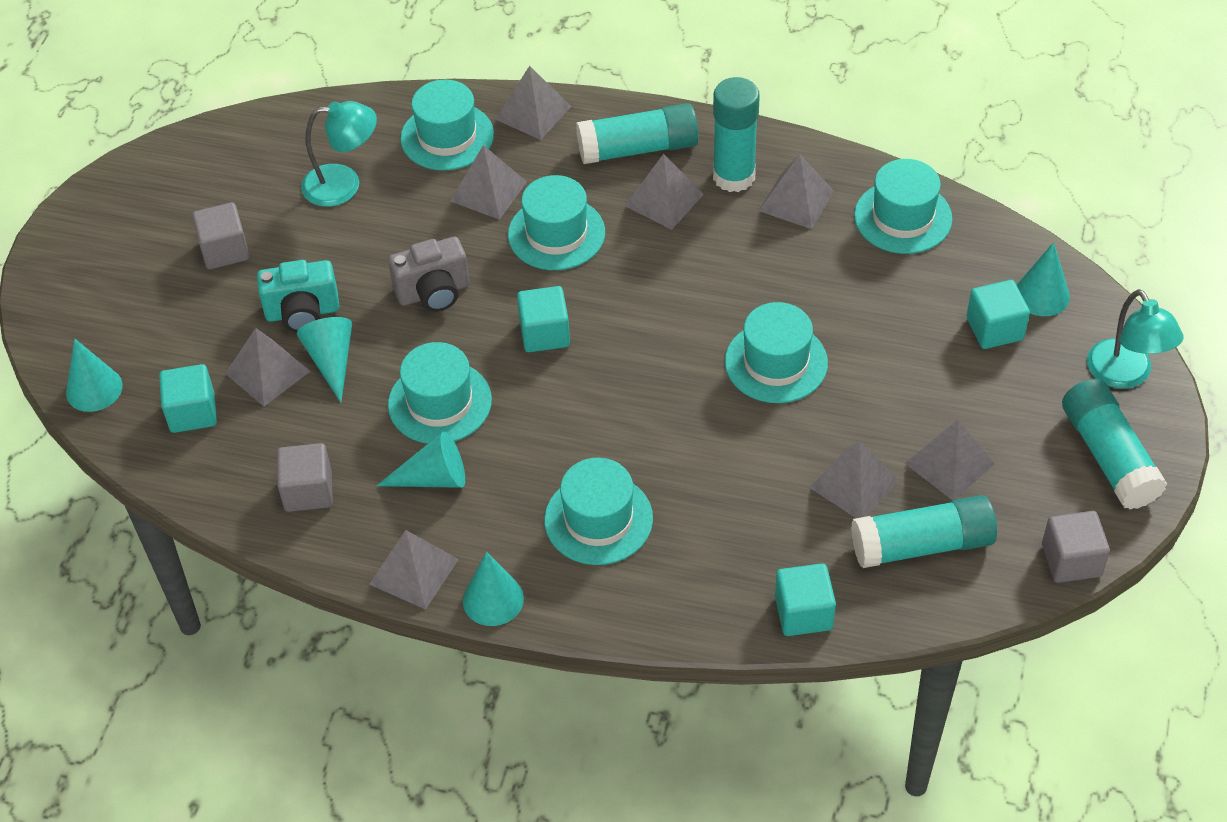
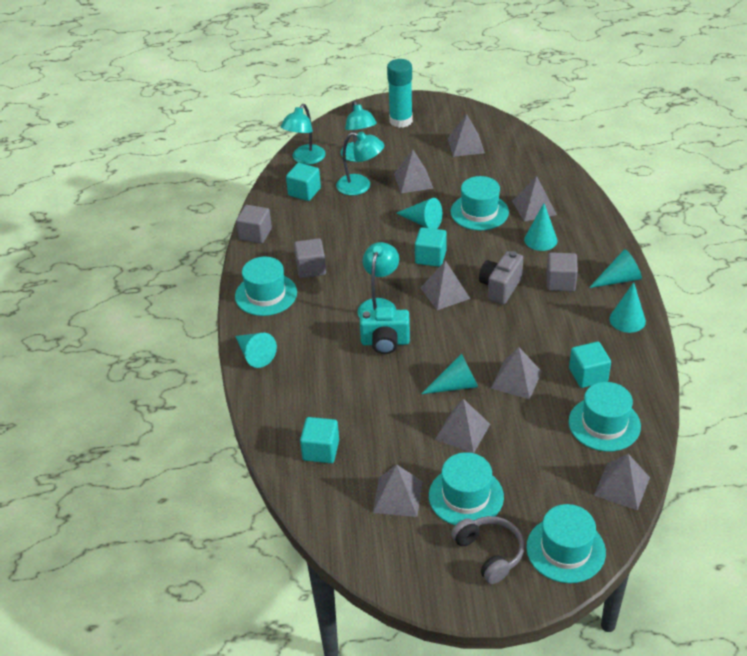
grey headphones: 0 -> 1
turquoise cone: 5 -> 6
turquoise glue stick: 4 -> 1
turquoise hat: 6 -> 5
turquoise lamp: 2 -> 4

